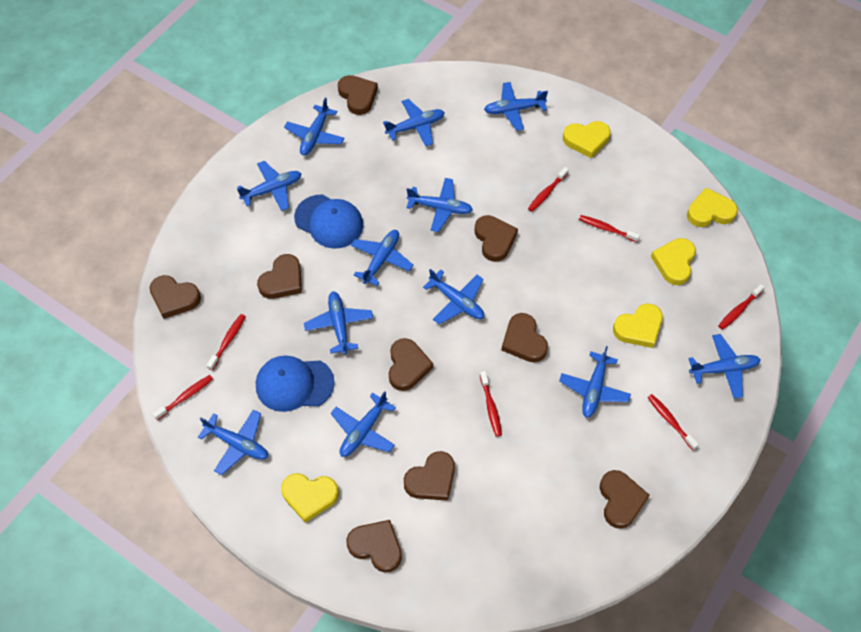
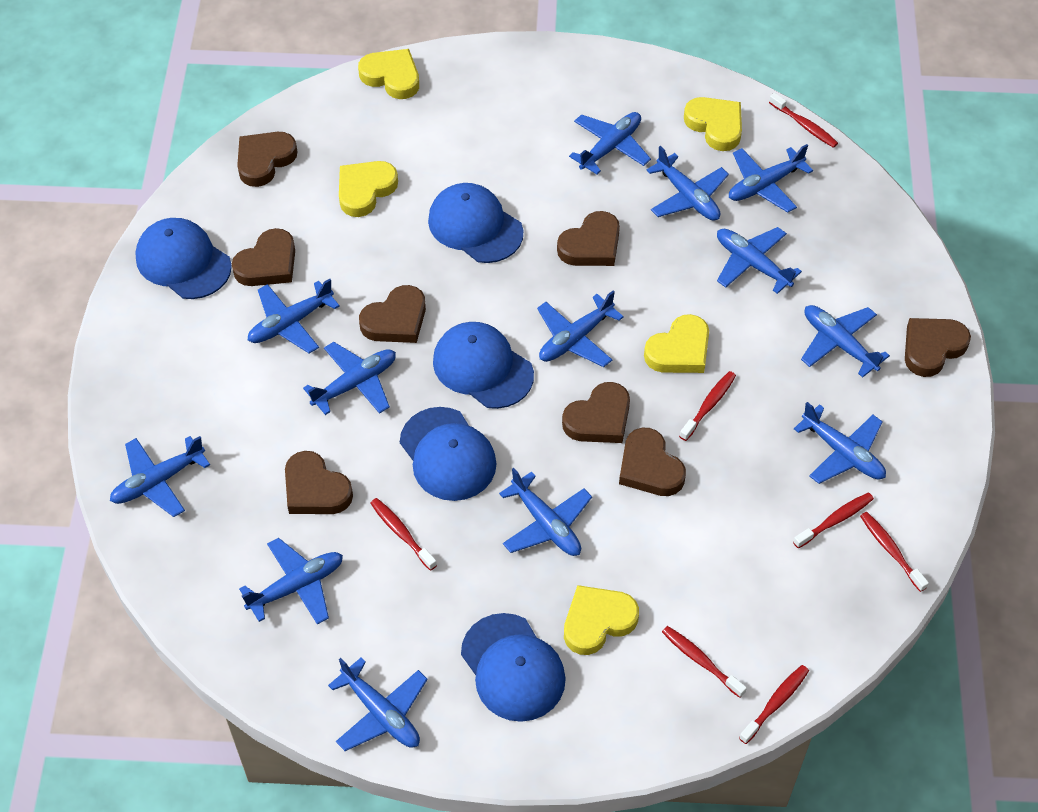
blue cap: 2 -> 5
blue plane: 12 -> 13
brown heart: 9 -> 8

